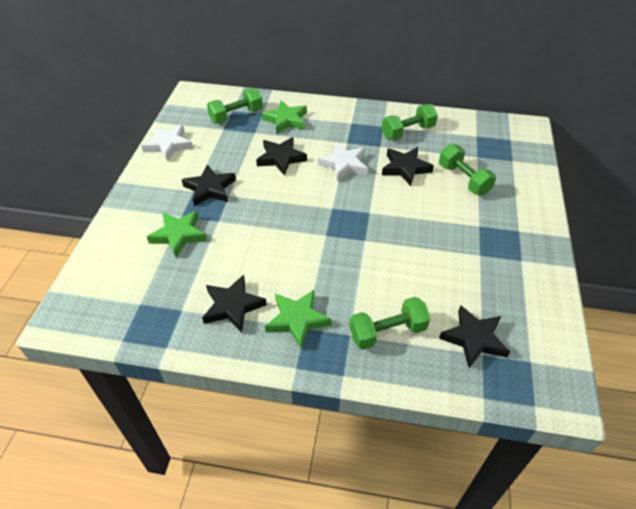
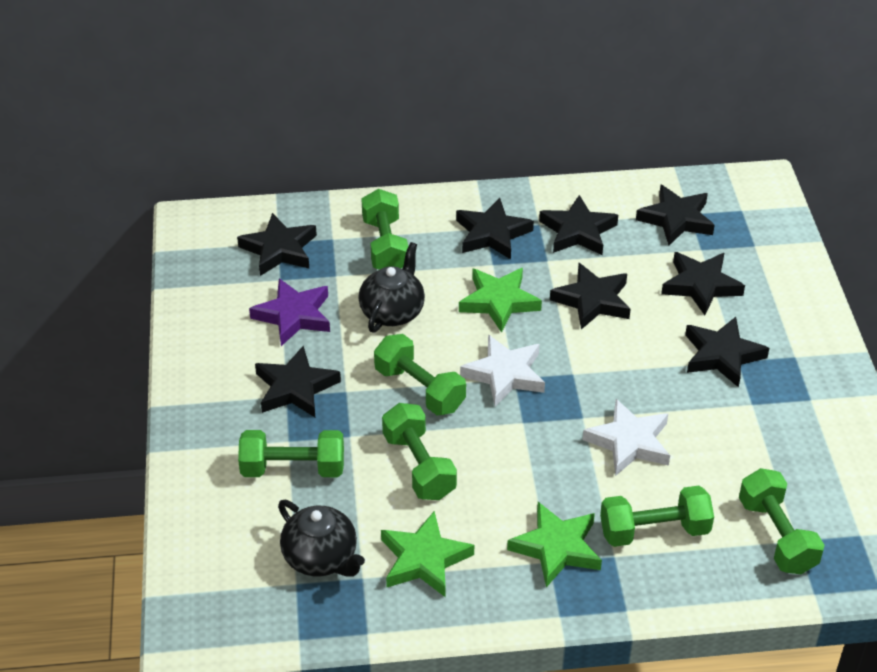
black star: 5 -> 8
black teapot: 0 -> 2
green dumbbell: 4 -> 6
purple star: 0 -> 1

